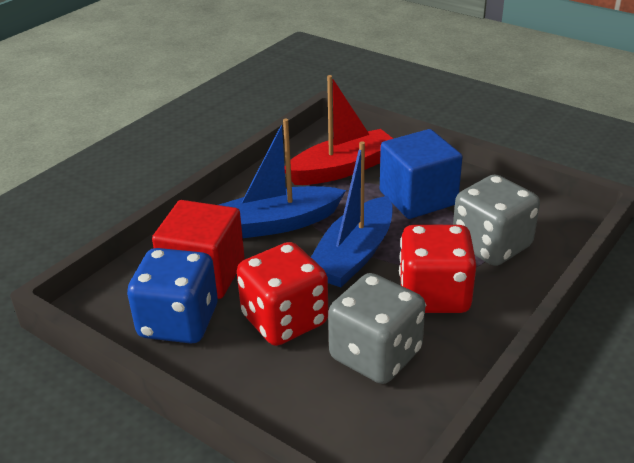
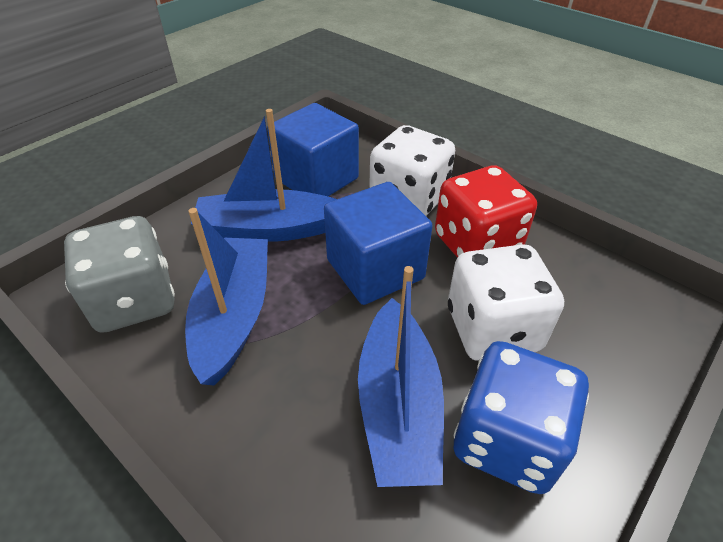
blue boat: 2 -> 3
blue cube: 1 -> 2
grey dice: 2 -> 1
red boat: 1 -> 0
red cube: 1 -> 0
red dice: 2 -> 1
white dice: 0 -> 2

